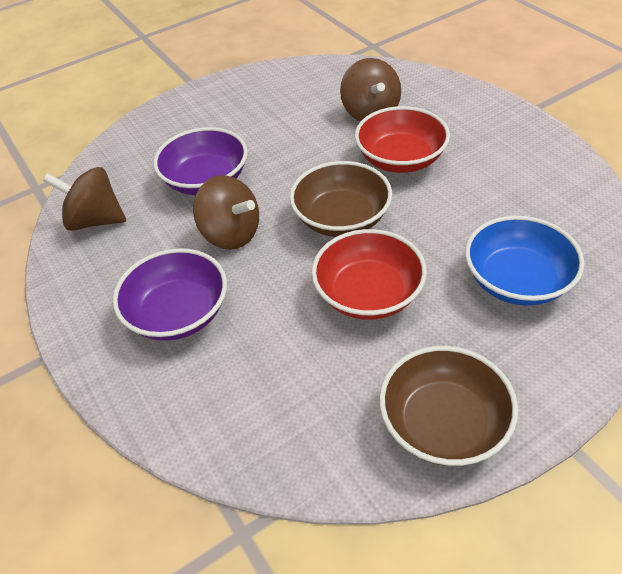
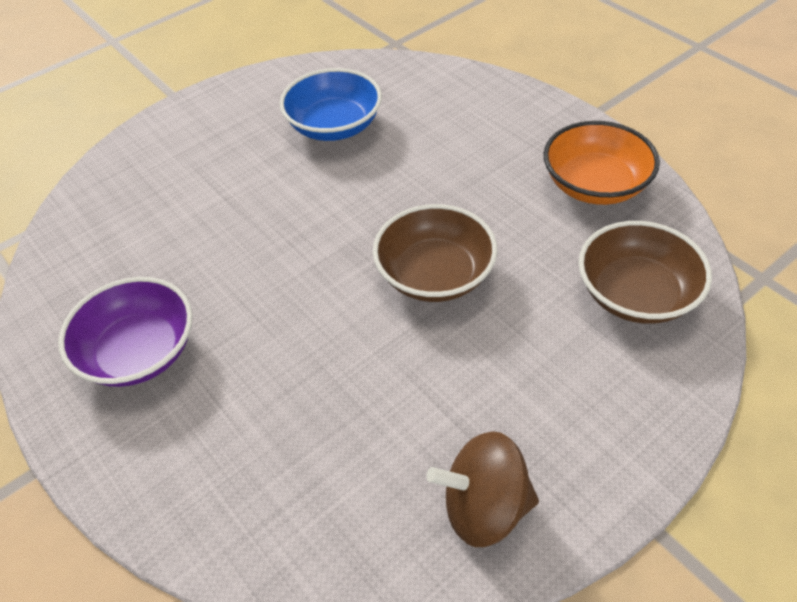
brown spinning top: 3 -> 1
orange bowl: 0 -> 1
purple bowl: 2 -> 1
red bowl: 2 -> 0

